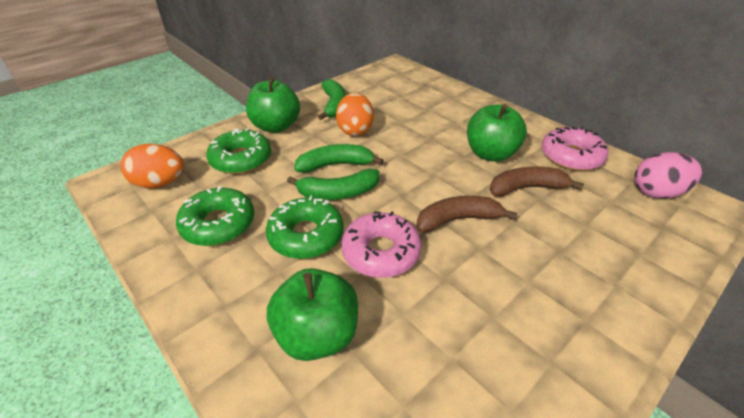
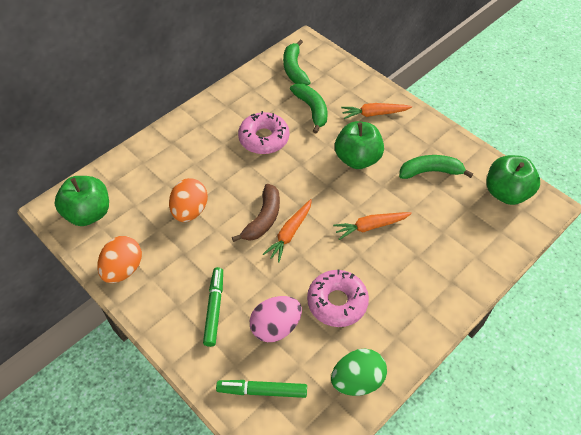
brown banana: 2 -> 1
green donut: 3 -> 0
green egg: 0 -> 1
green marker: 0 -> 2
orange carrot: 0 -> 3

